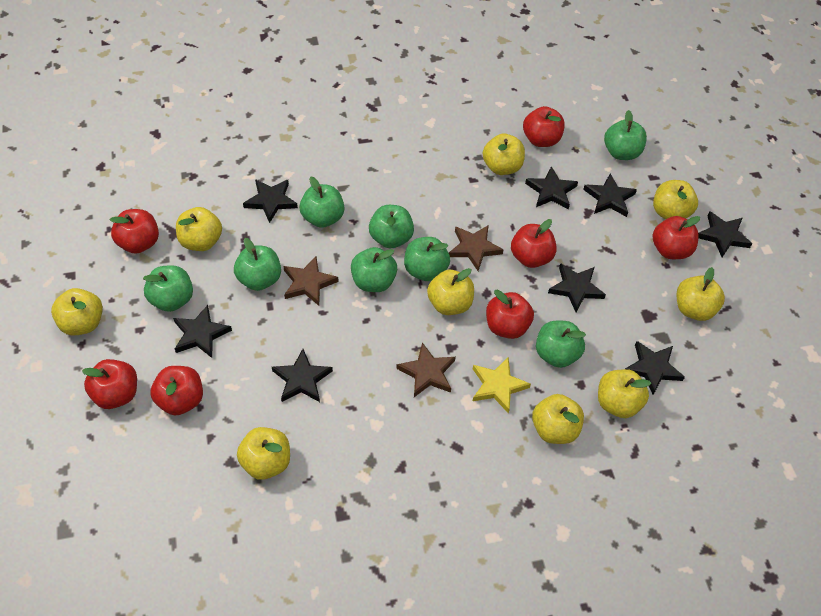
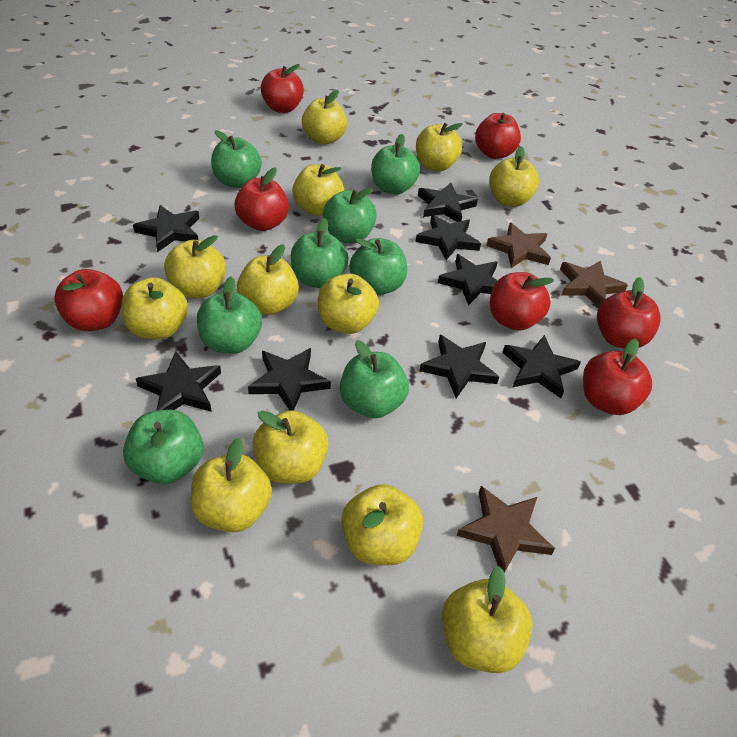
yellow apple: 9 -> 12
yellow star: 1 -> 0

